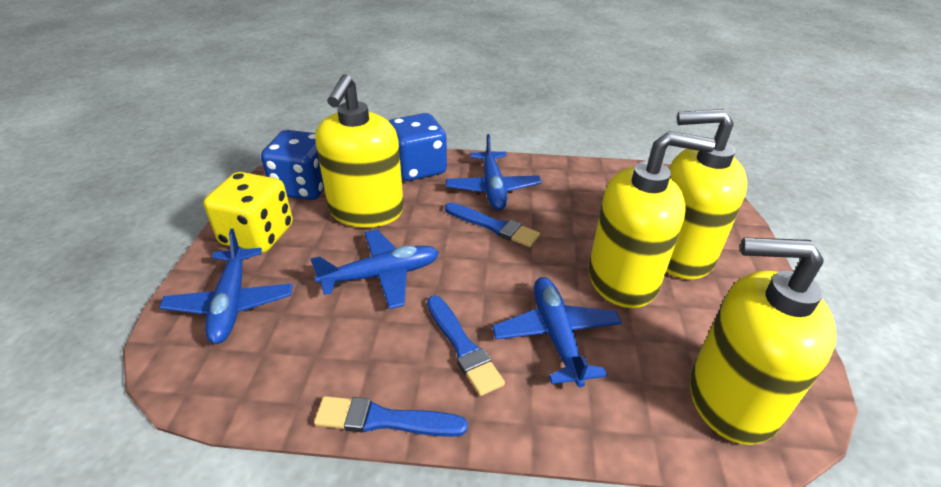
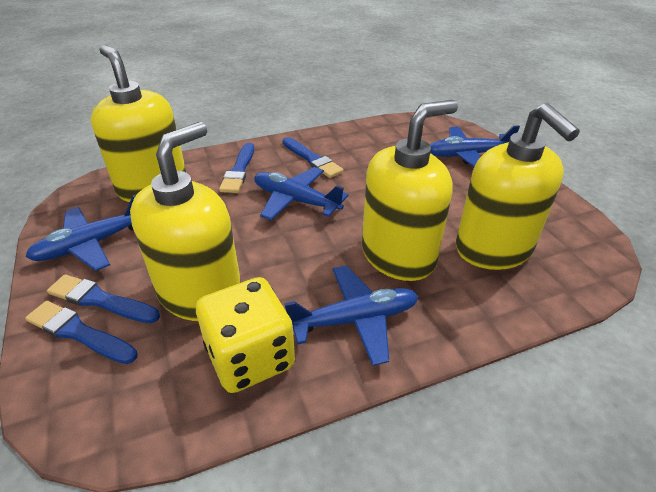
blue brush: 3 -> 4
blue dice: 2 -> 0

